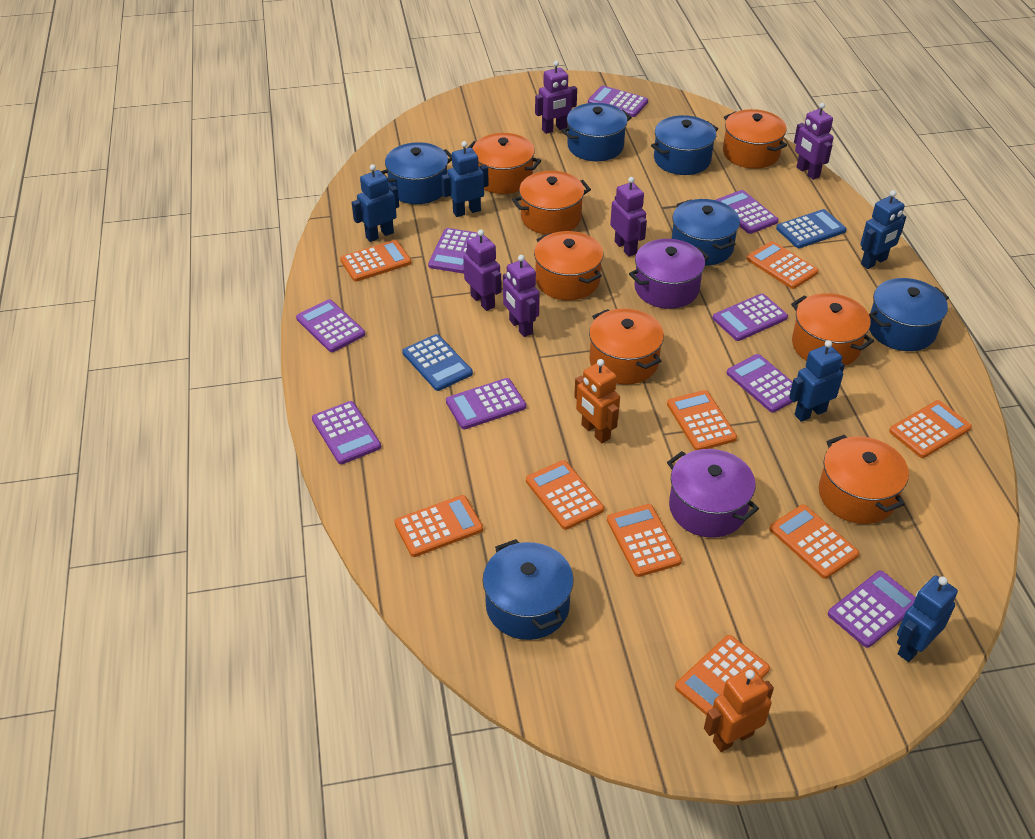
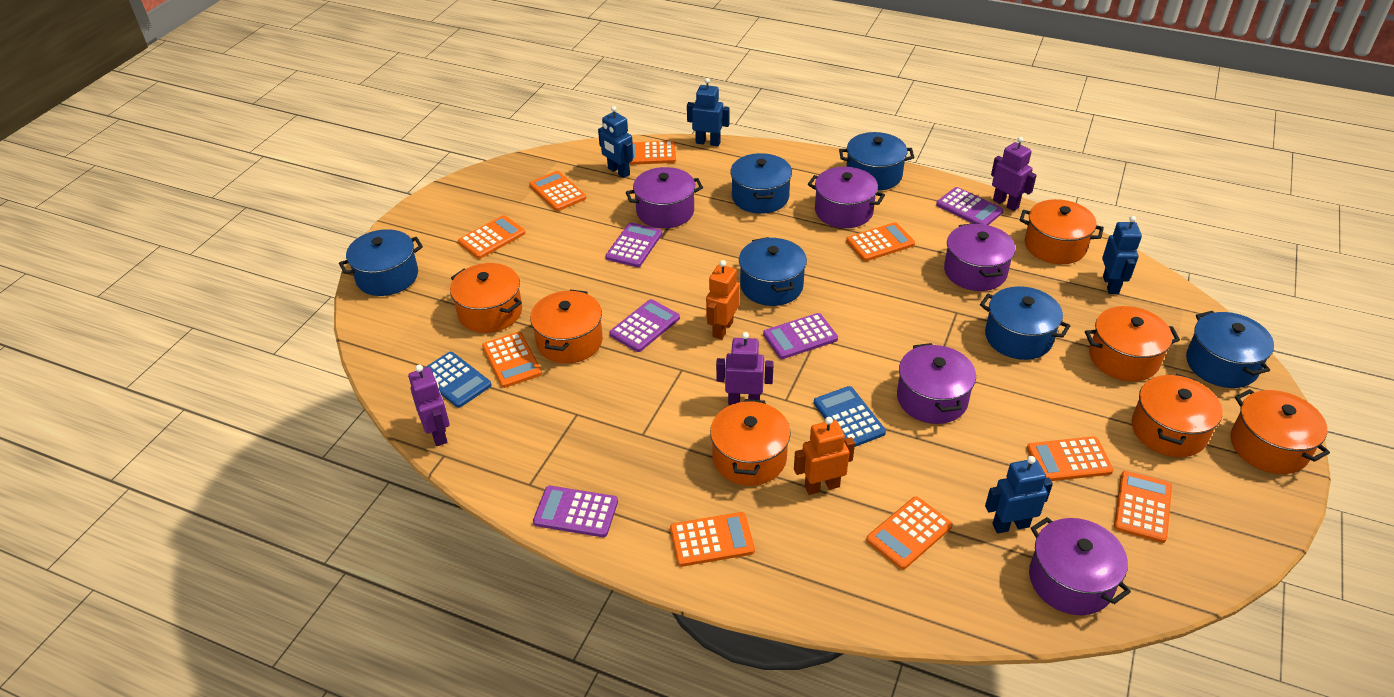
blue robot: 5 -> 4
purple calculator: 9 -> 5
purple pot: 2 -> 5
purple robot: 5 -> 3

